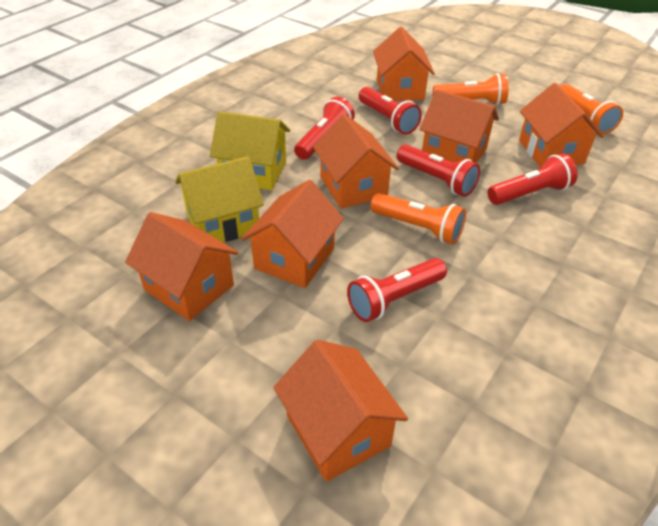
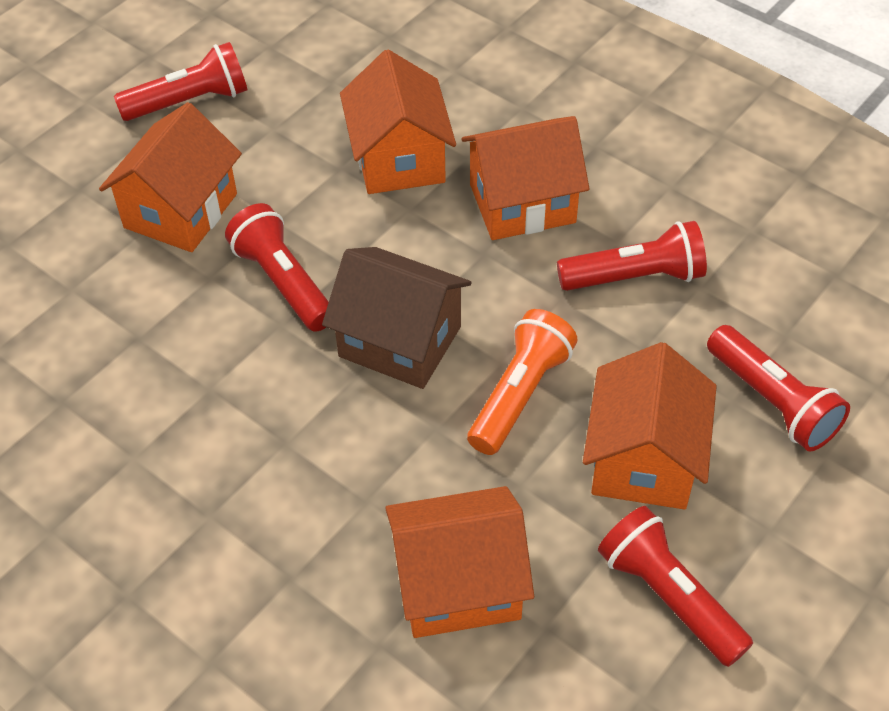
brown house: 0 -> 1
orange flashlight: 3 -> 1
orange house: 7 -> 5
yellow house: 2 -> 0

